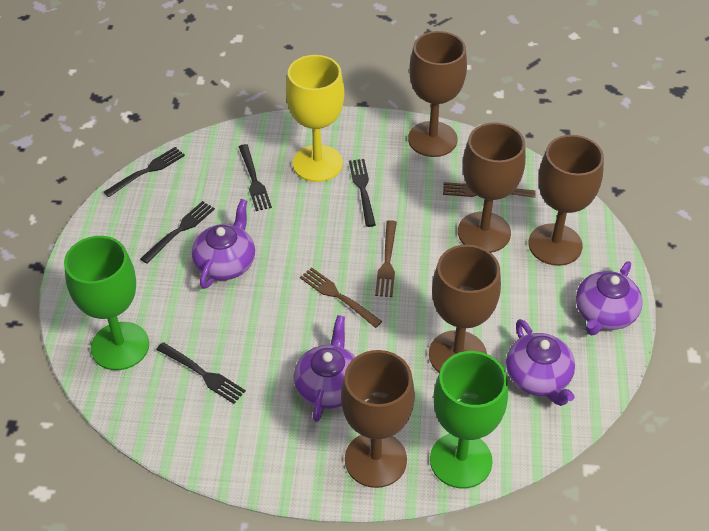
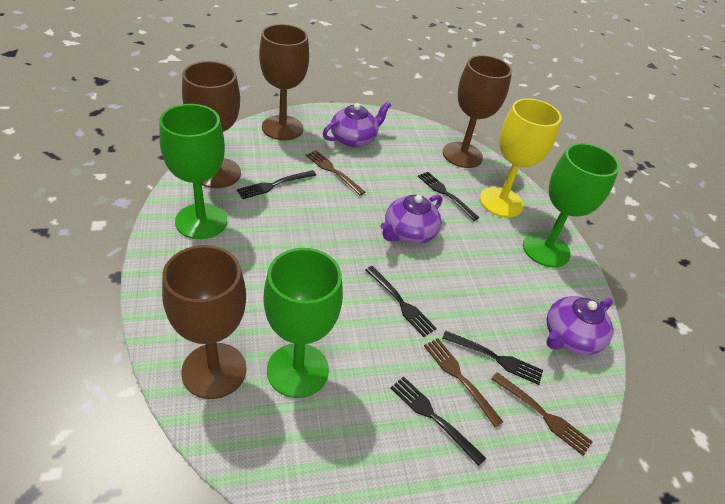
brown goblet: 5 -> 4
green goblet: 2 -> 3
purple teapot: 4 -> 3

